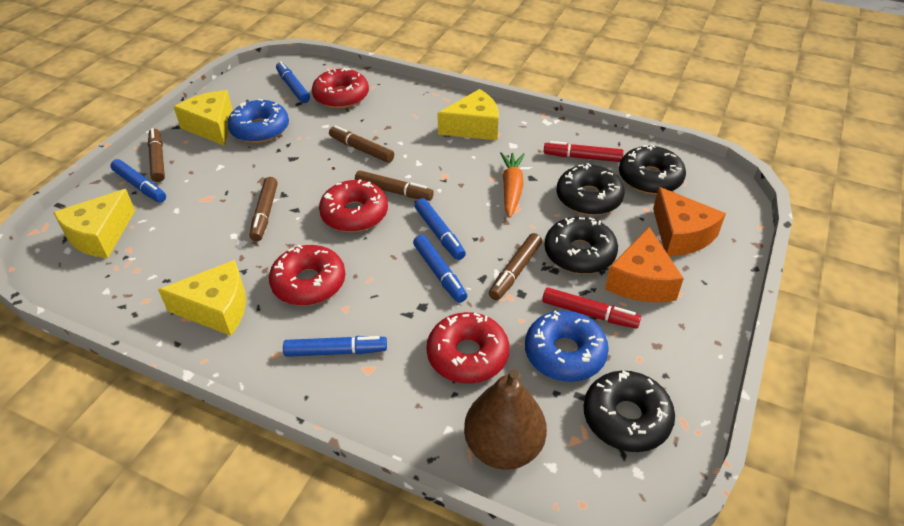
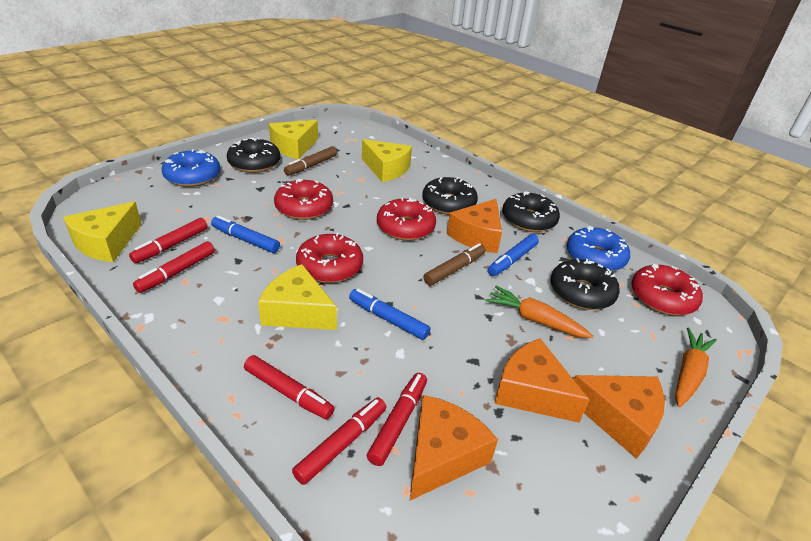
blue marker: 5 -> 3
brown marker: 5 -> 2
brown pear: 1 -> 0
orange carrot: 1 -> 2
orange cheese: 2 -> 4
red marker: 2 -> 5

